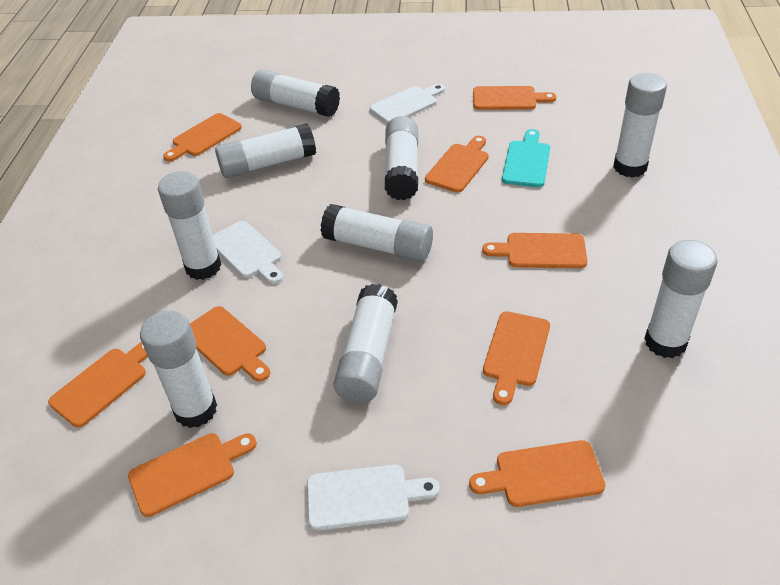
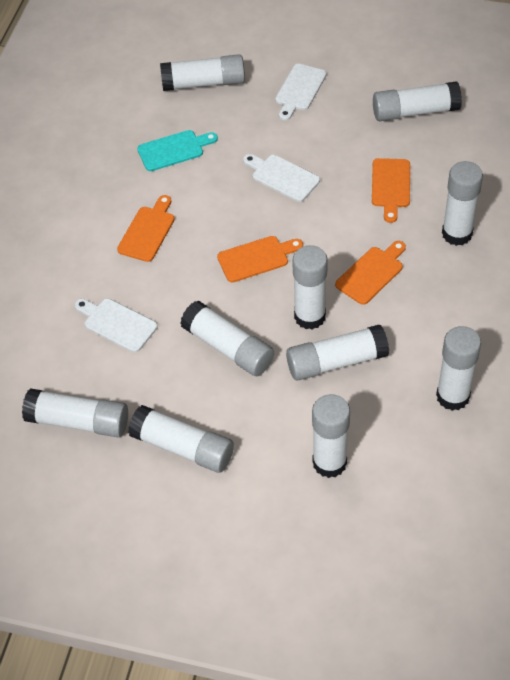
orange cutting board: 9 -> 4
white glue stick: 9 -> 10

